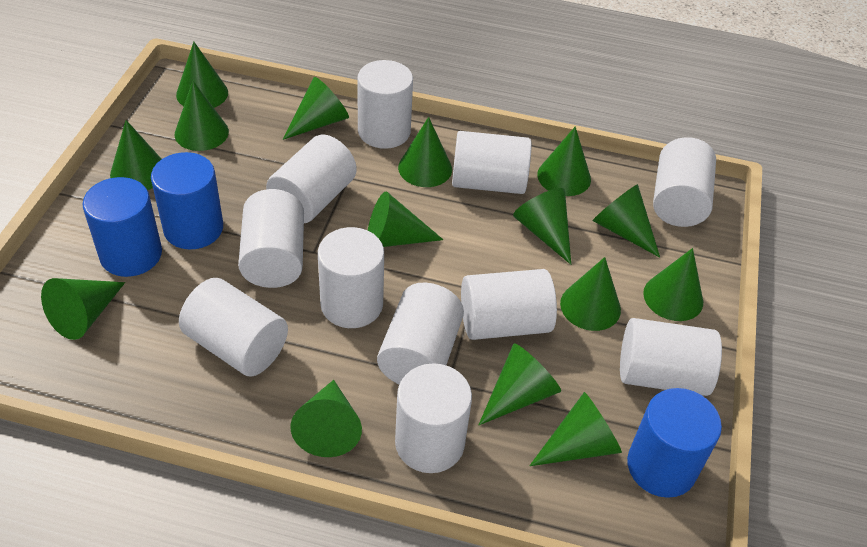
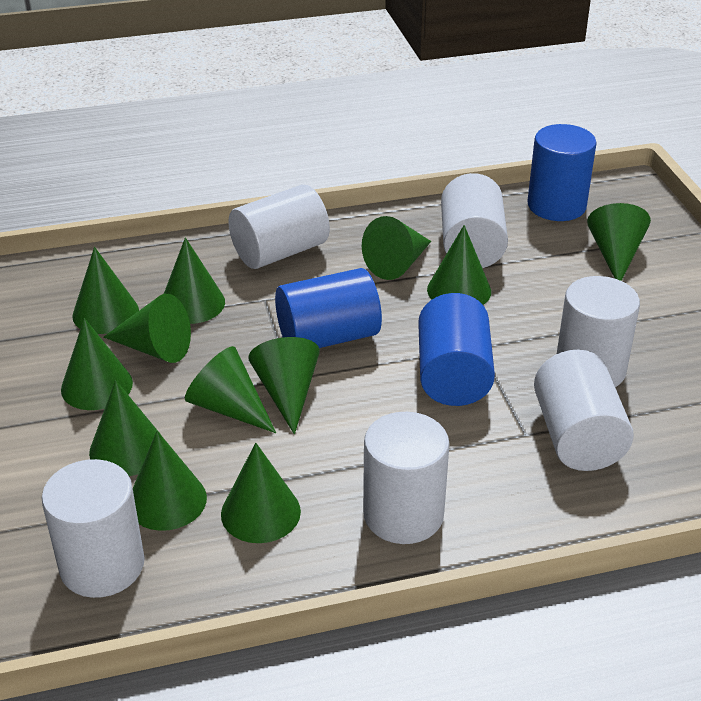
green cone: 15 -> 12
white cylinder: 11 -> 6

